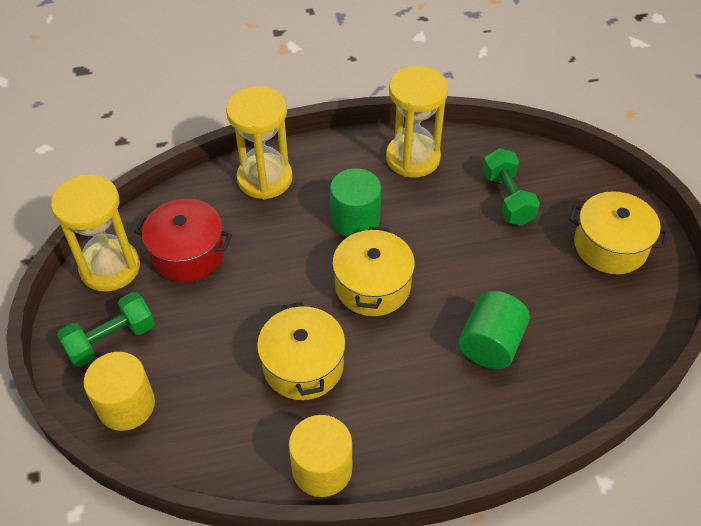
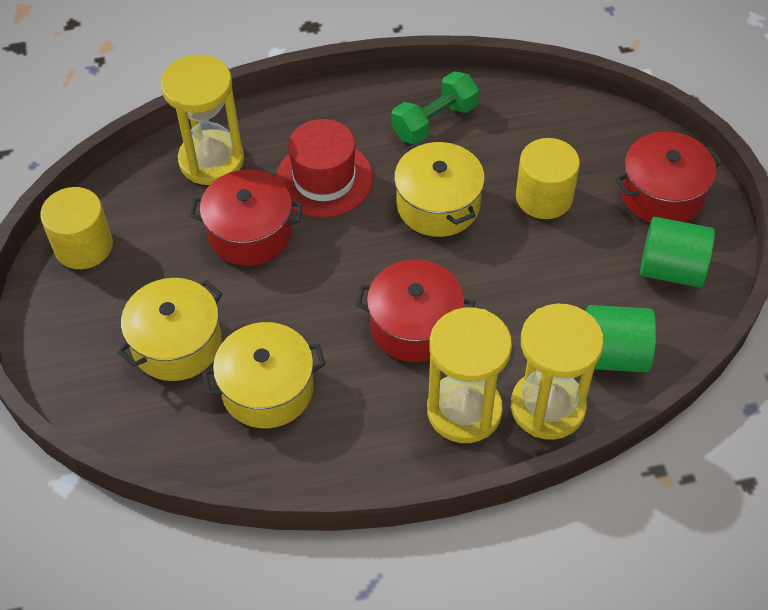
green dumbbell: 2 -> 1
red hat: 0 -> 1
red pot: 1 -> 3

